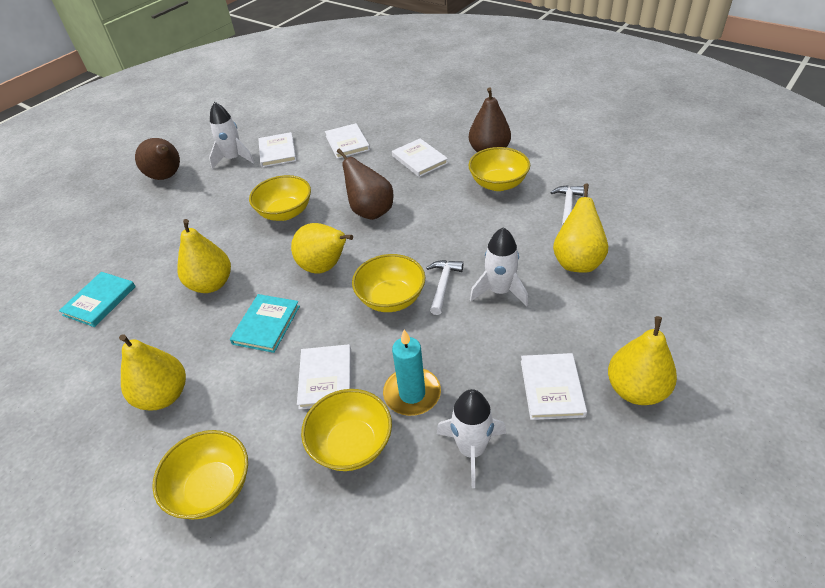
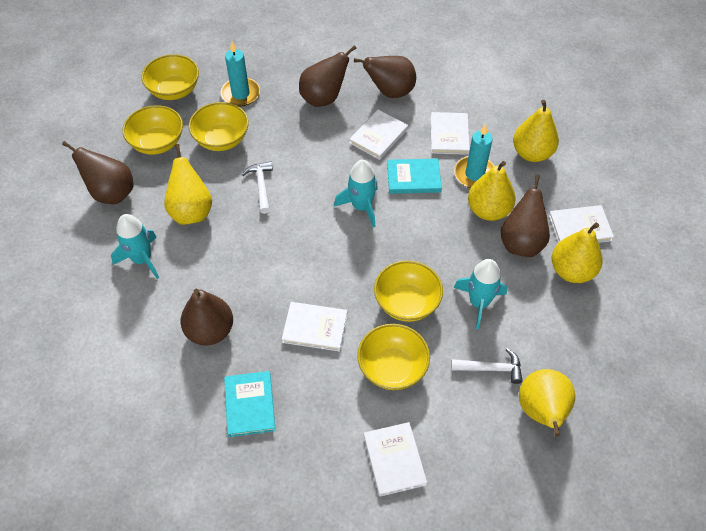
brown pear: 3 -> 5
turquoise candle: 1 -> 2
turquoise rocket: 0 -> 3
white rocket: 3 -> 0

